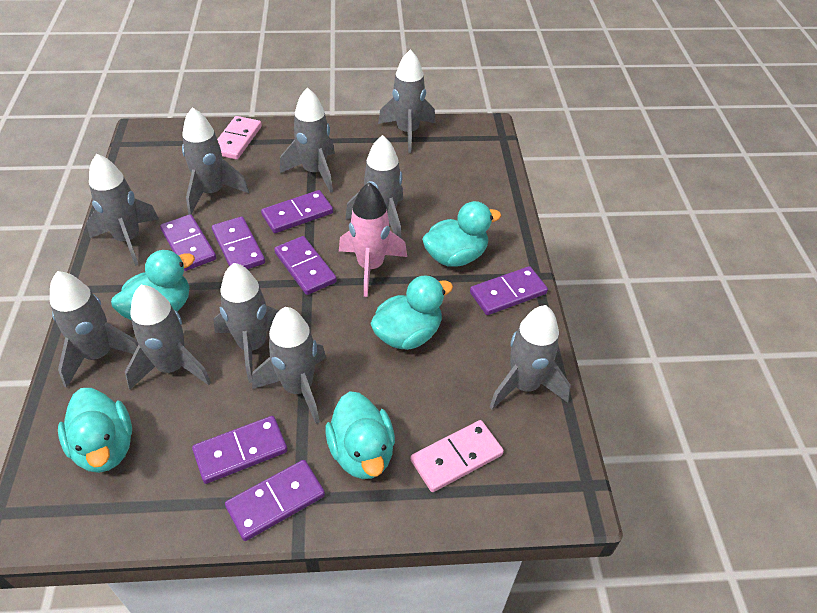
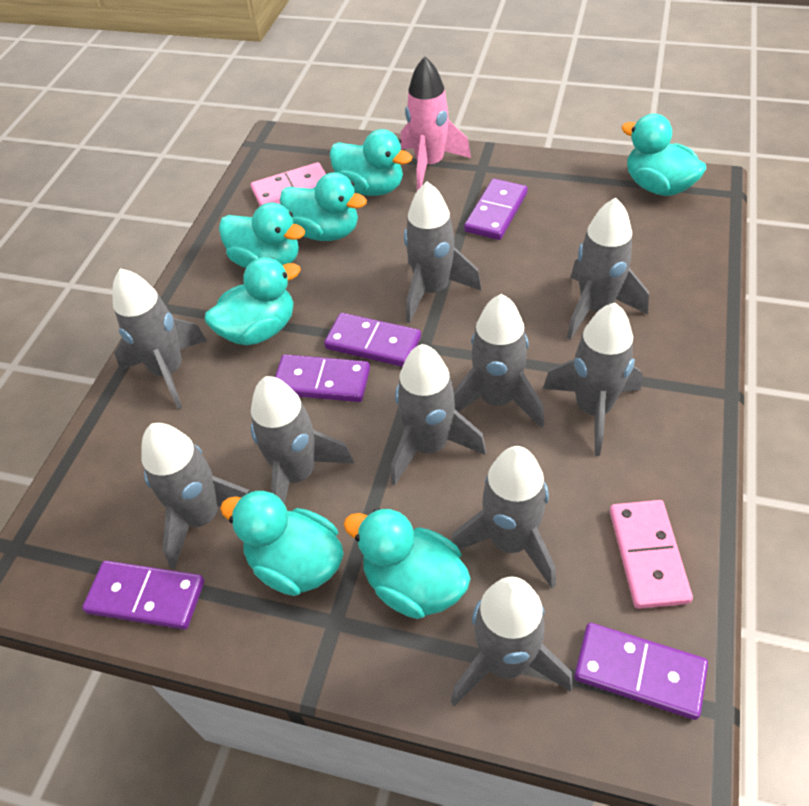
purple domino: 7 -> 5
turquoise duck: 5 -> 7

